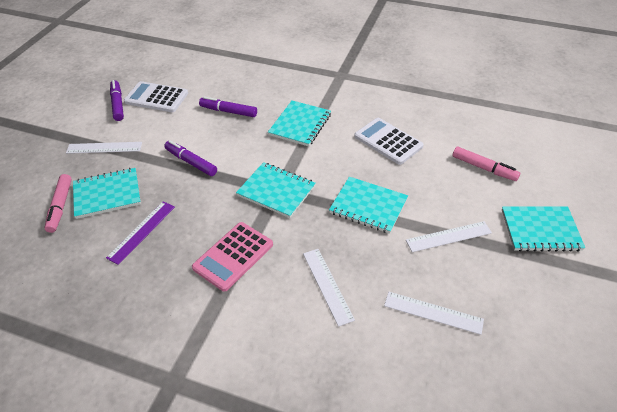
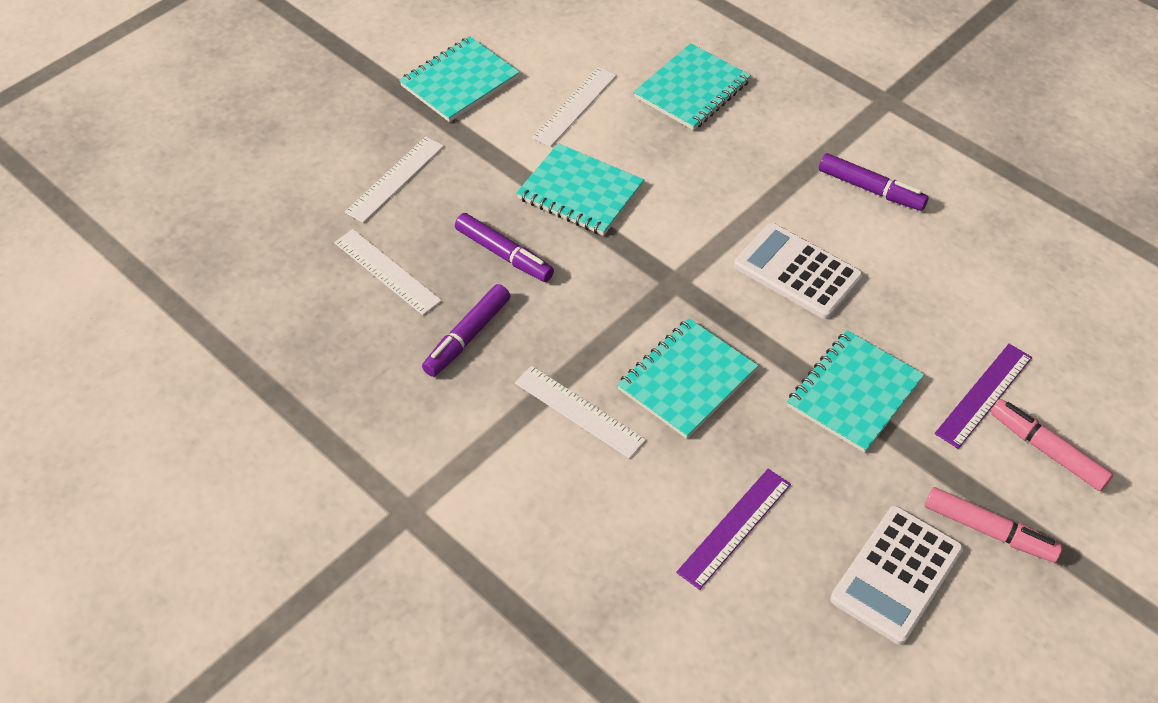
pink calculator: 1 -> 0
purple ruler: 1 -> 2

